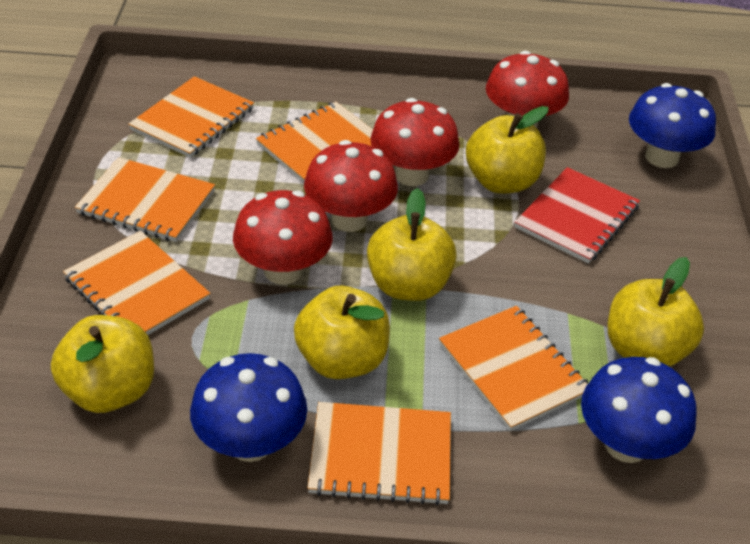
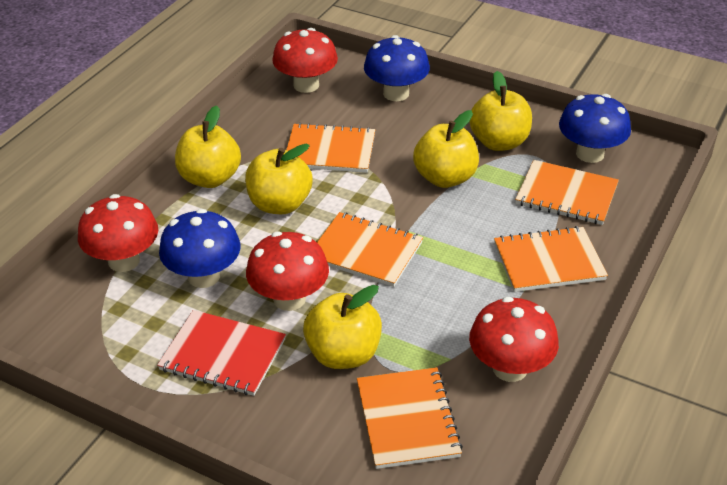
orange notebook: 6 -> 5

